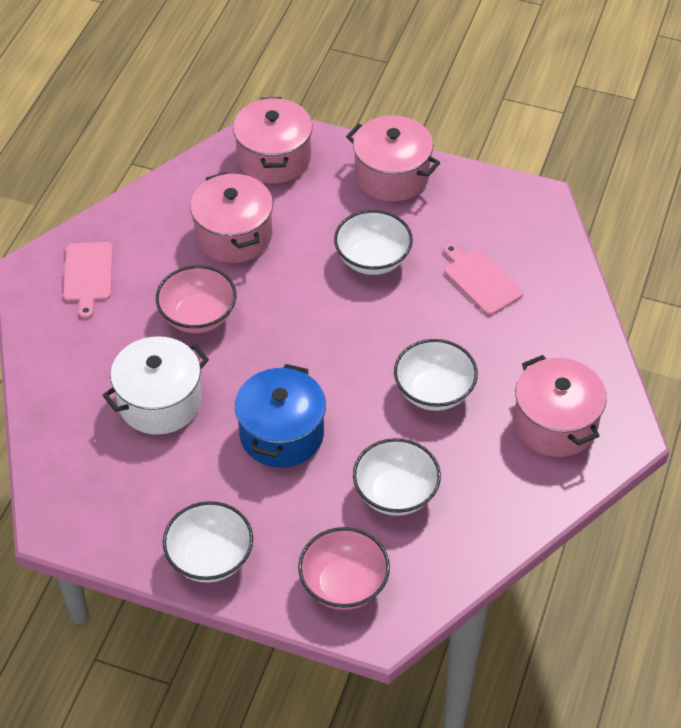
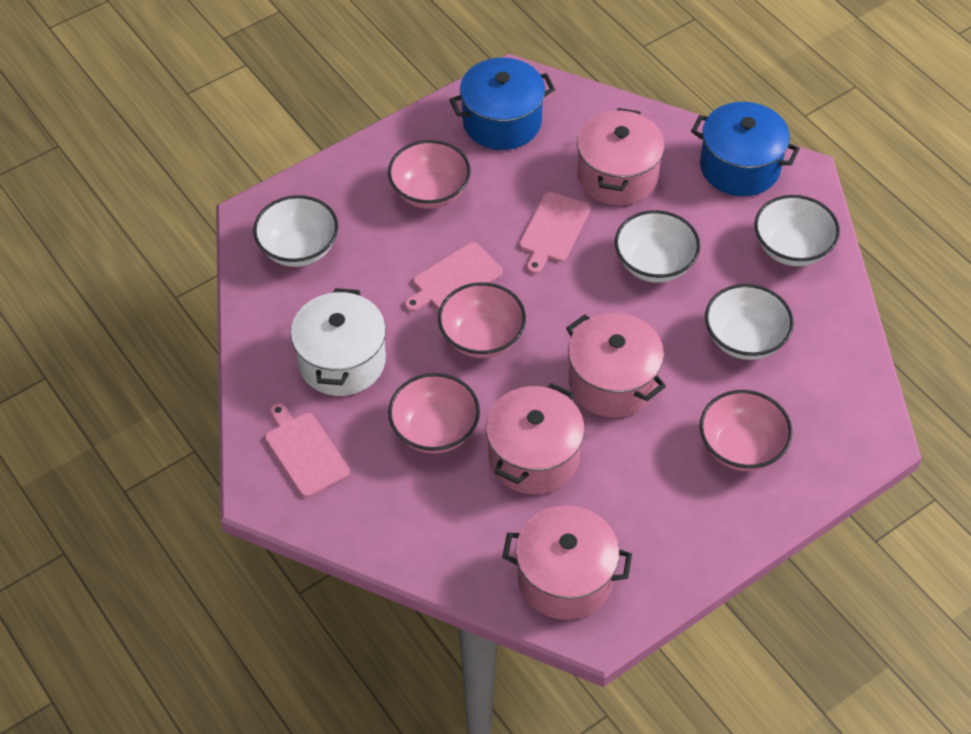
blue pot: 1 -> 2
pink bowl: 2 -> 4
pink cutting board: 2 -> 3

